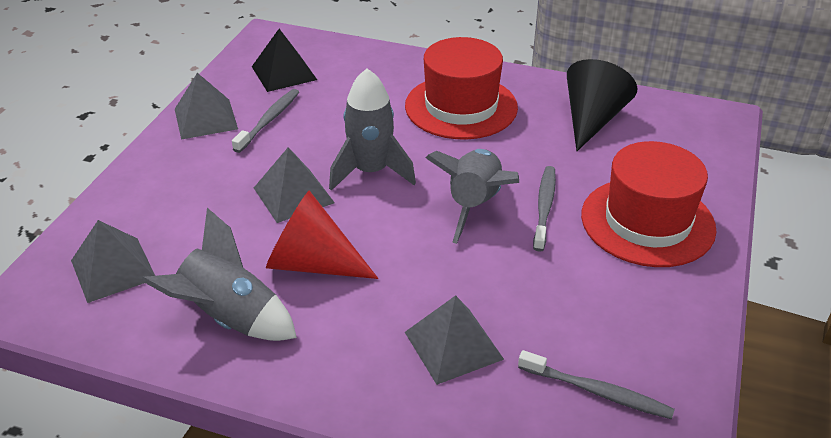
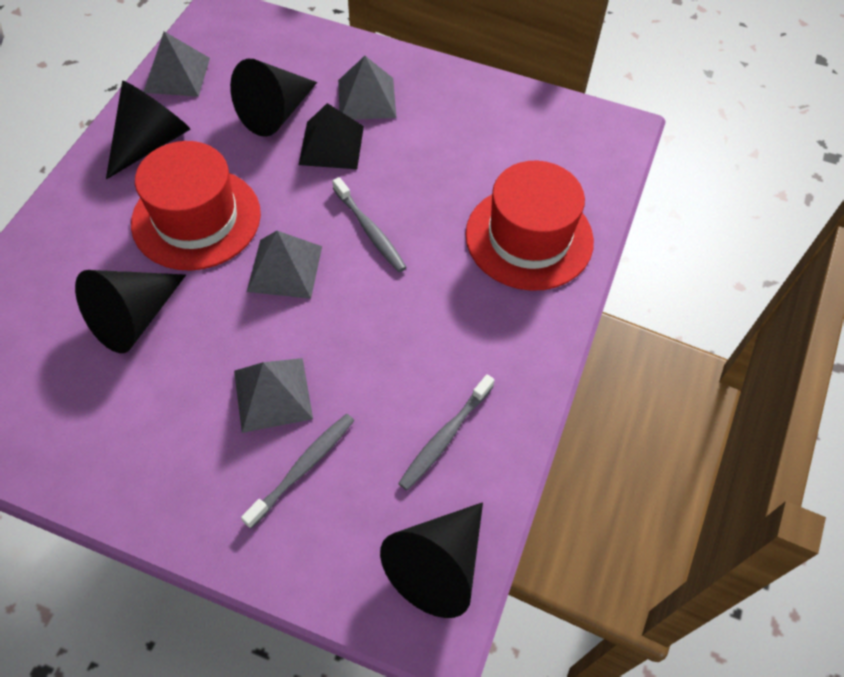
black cone: 1 -> 4
grey rocket: 3 -> 0
red cone: 1 -> 0

